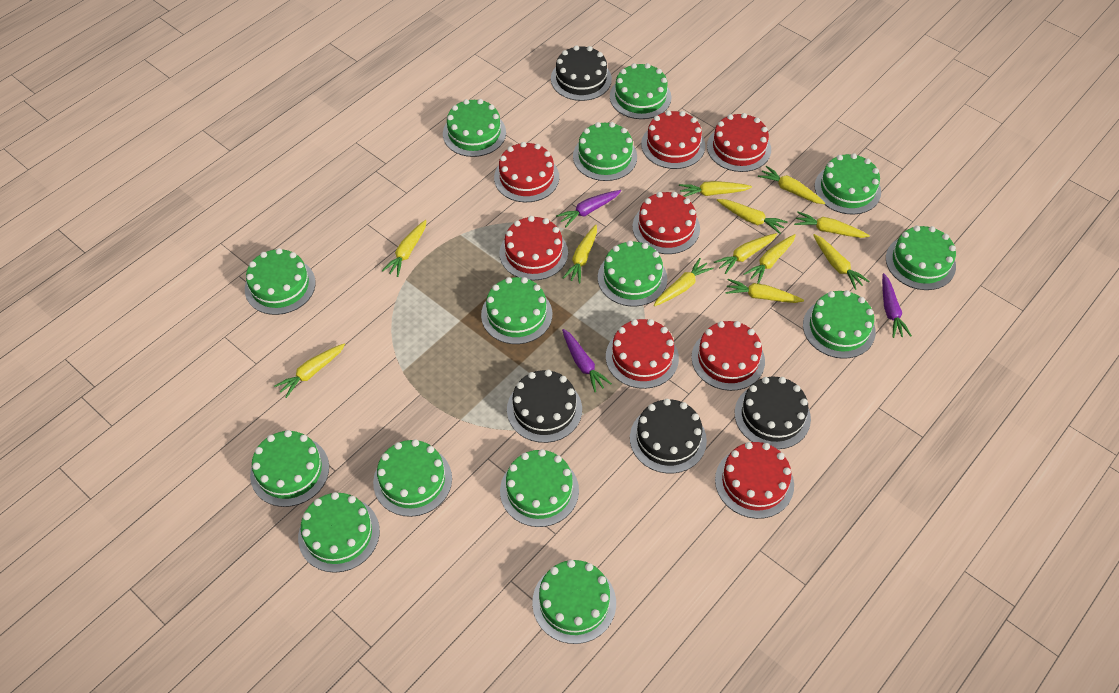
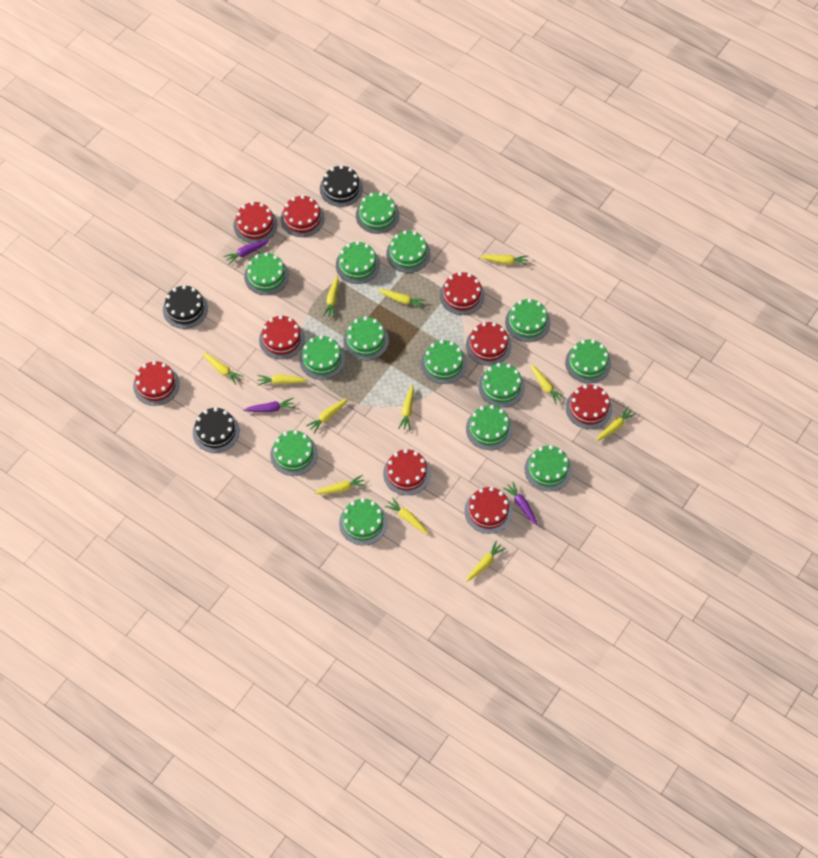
black cake: 4 -> 3
red cake: 8 -> 9

